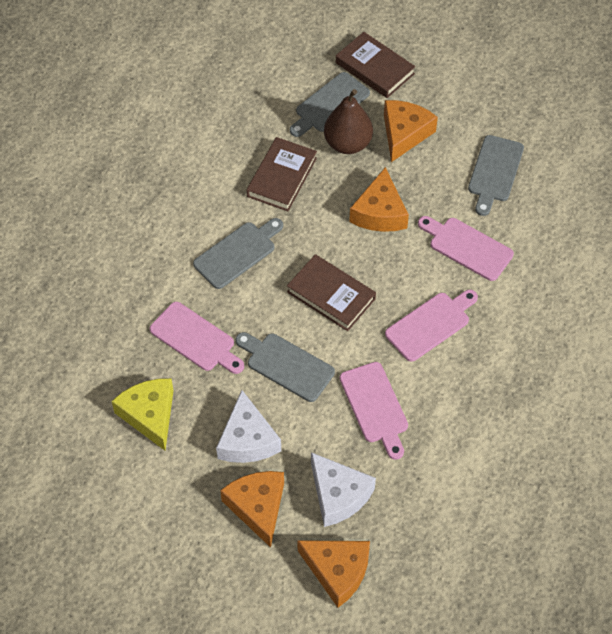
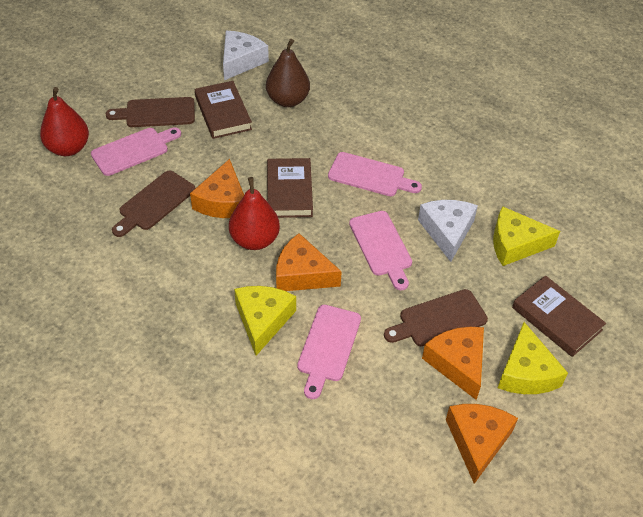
brown cutting board: 0 -> 3
grey cutting board: 4 -> 0
red pear: 0 -> 2
yellow cheese: 1 -> 3

